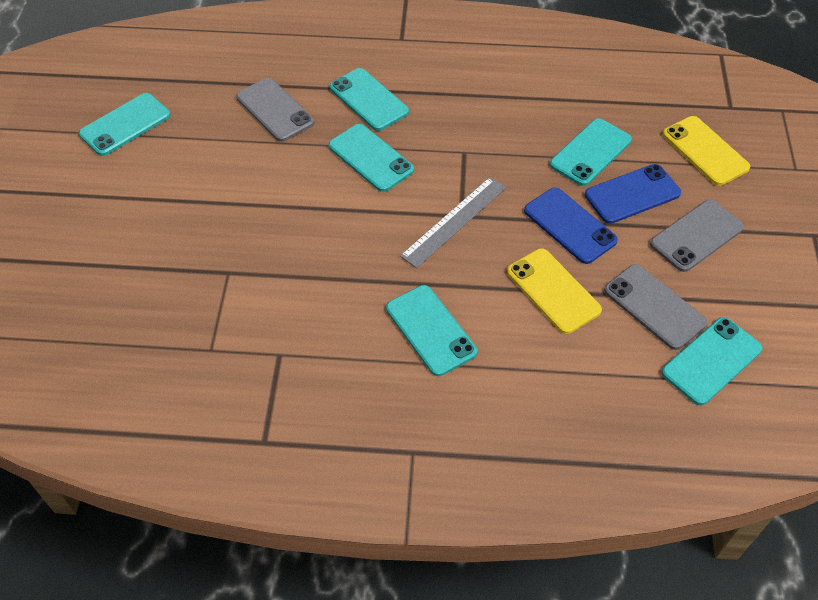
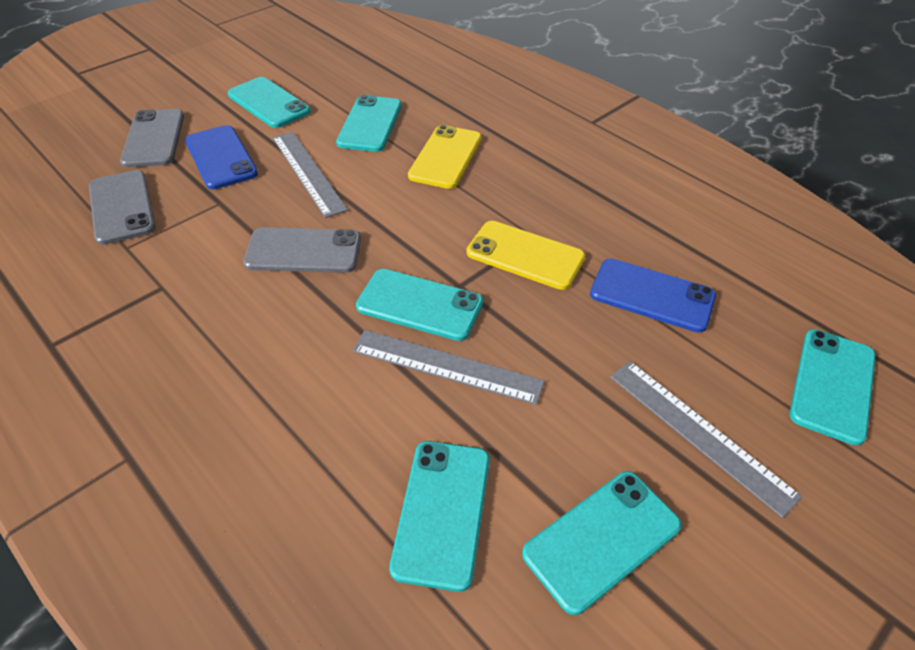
grey ruler: 1 -> 3

